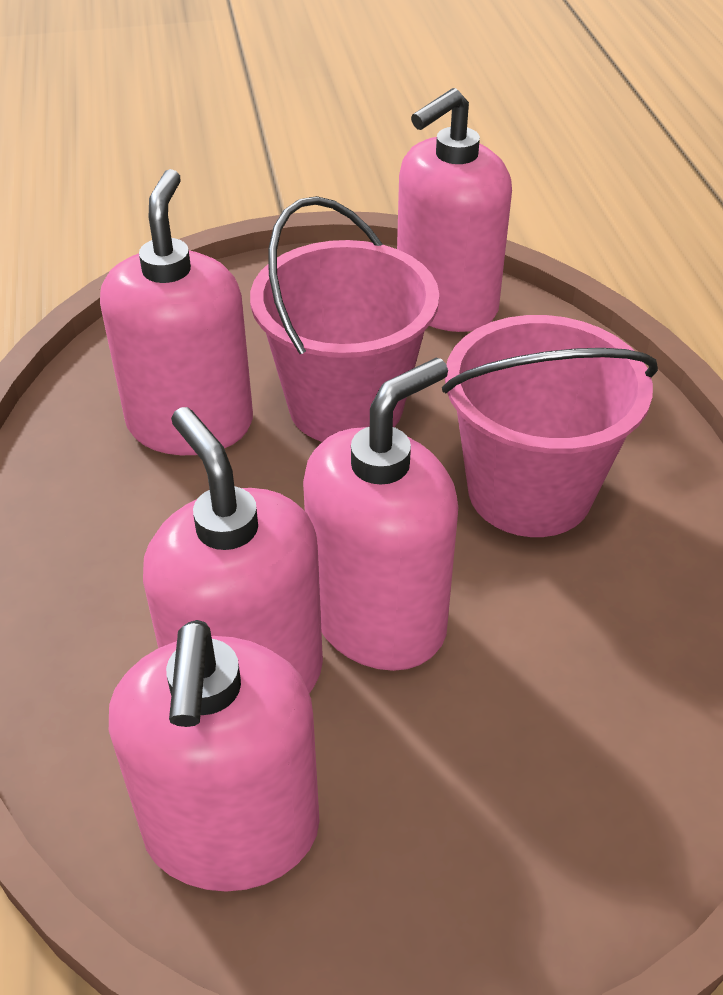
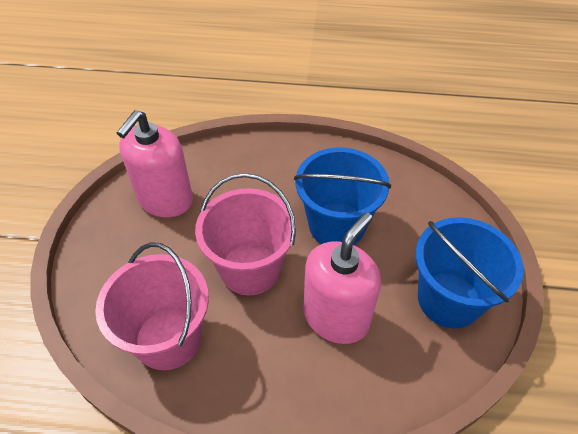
blue bucket: 0 -> 2
pink soap dispenser: 5 -> 2

